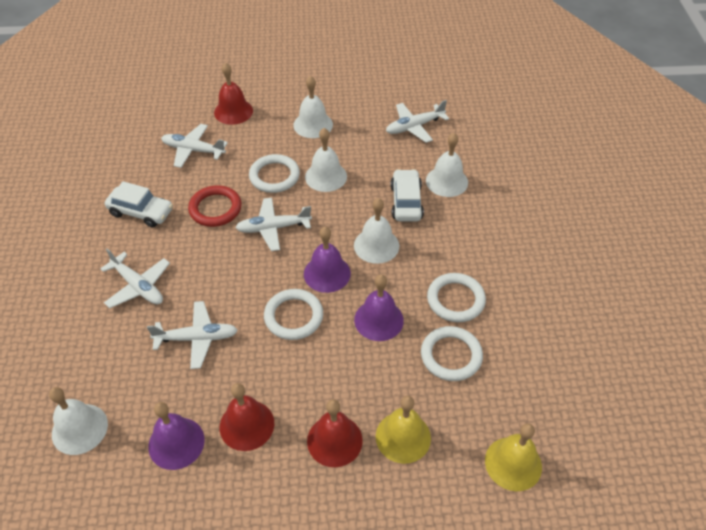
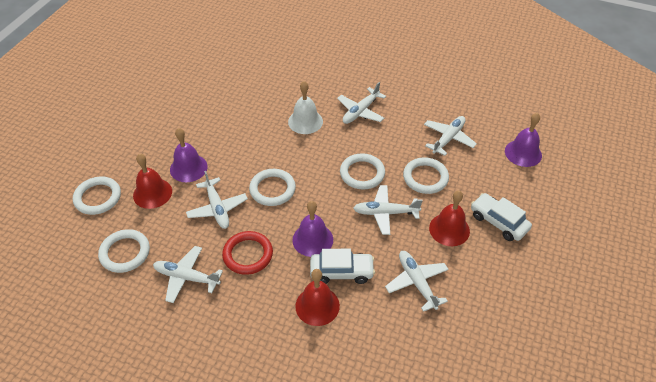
white bell: 5 -> 1
white plane: 5 -> 6
white ring: 4 -> 5
yellow bell: 2 -> 0

